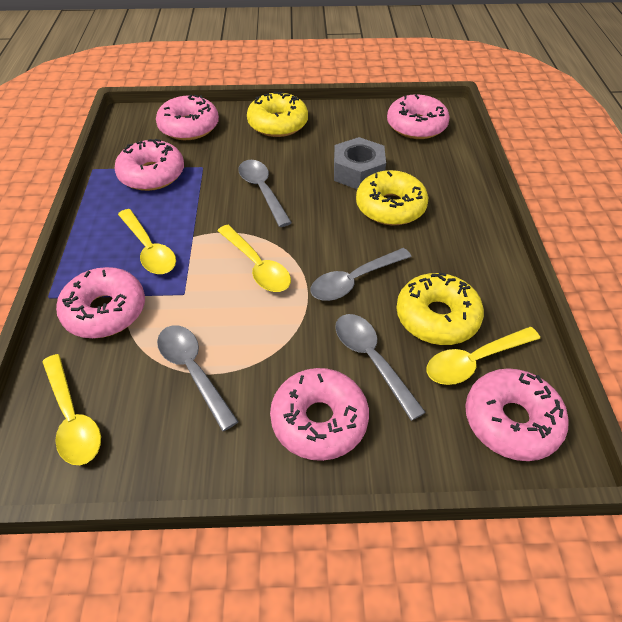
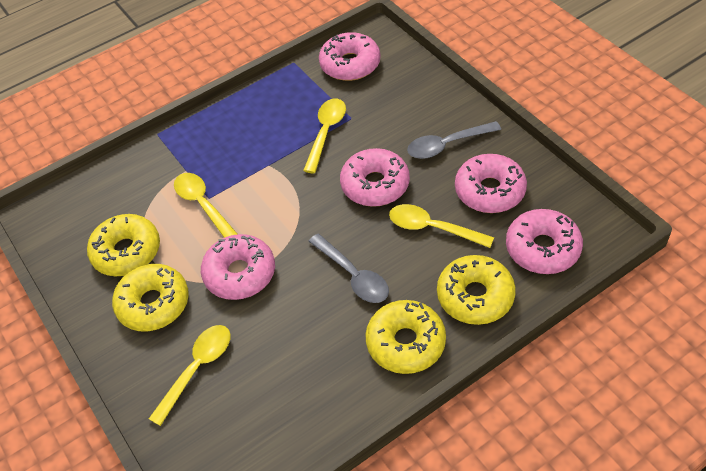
grey nut: 1 -> 0
grey spoon: 4 -> 2
pink donut: 6 -> 5
yellow donut: 3 -> 4

